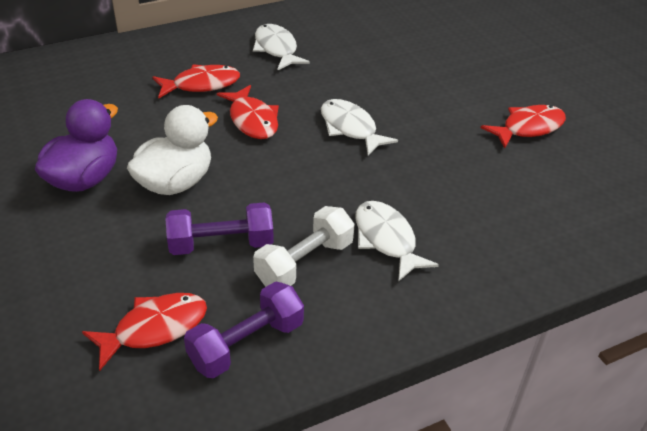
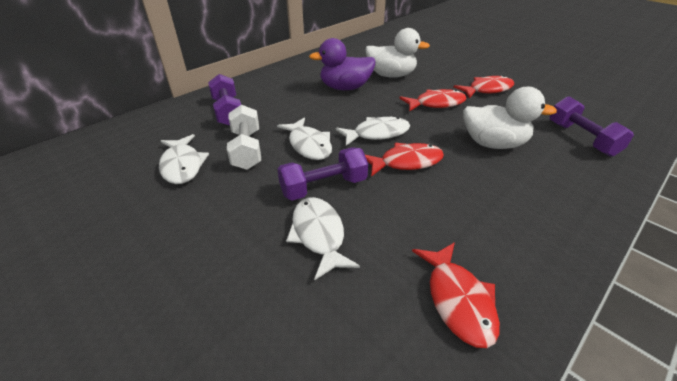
purple dumbbell: 2 -> 3
white duck: 1 -> 2
white fish: 3 -> 4

